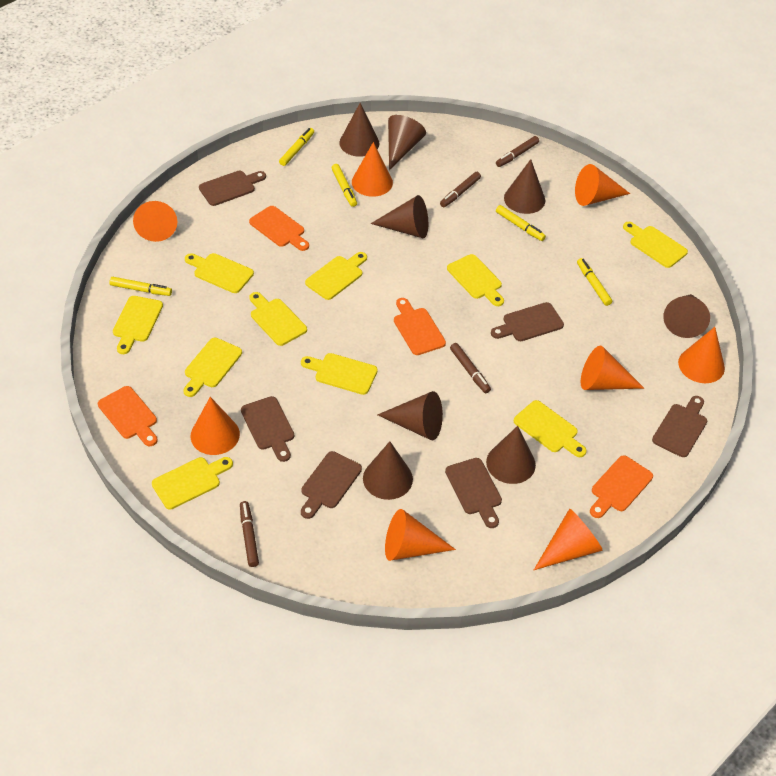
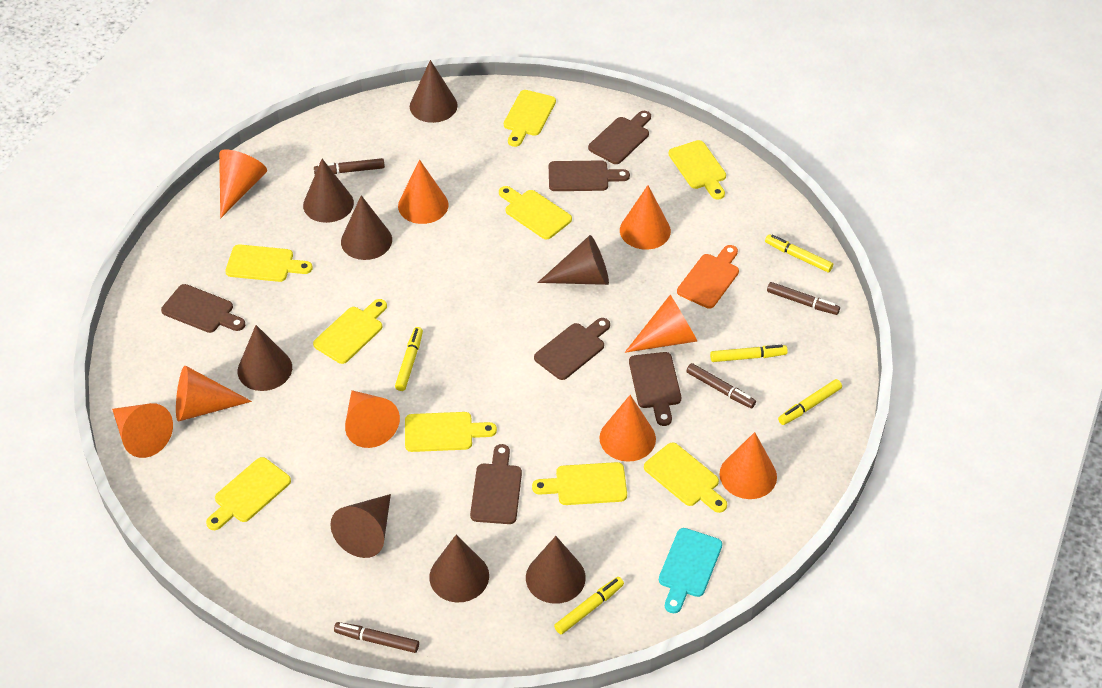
orange cone: 8 -> 9
orange cutting board: 4 -> 1
turquoise cutting board: 0 -> 1
yellow cutting board: 10 -> 9

